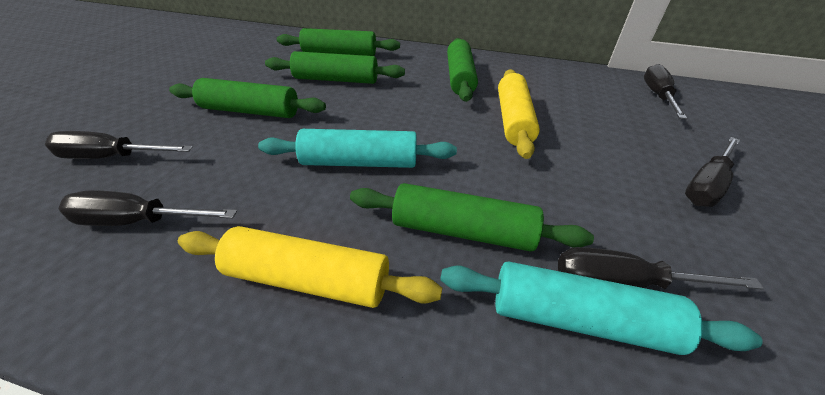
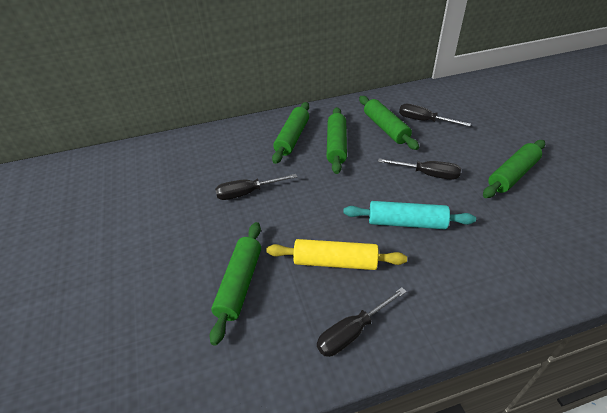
black screwdriver: 5 -> 4
turquoise rolling pin: 2 -> 1
yellow rolling pin: 2 -> 1

